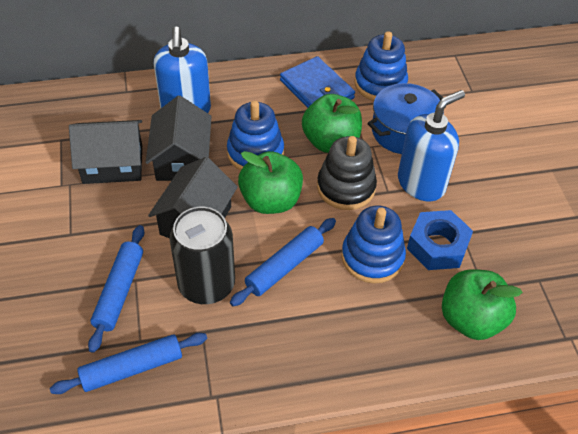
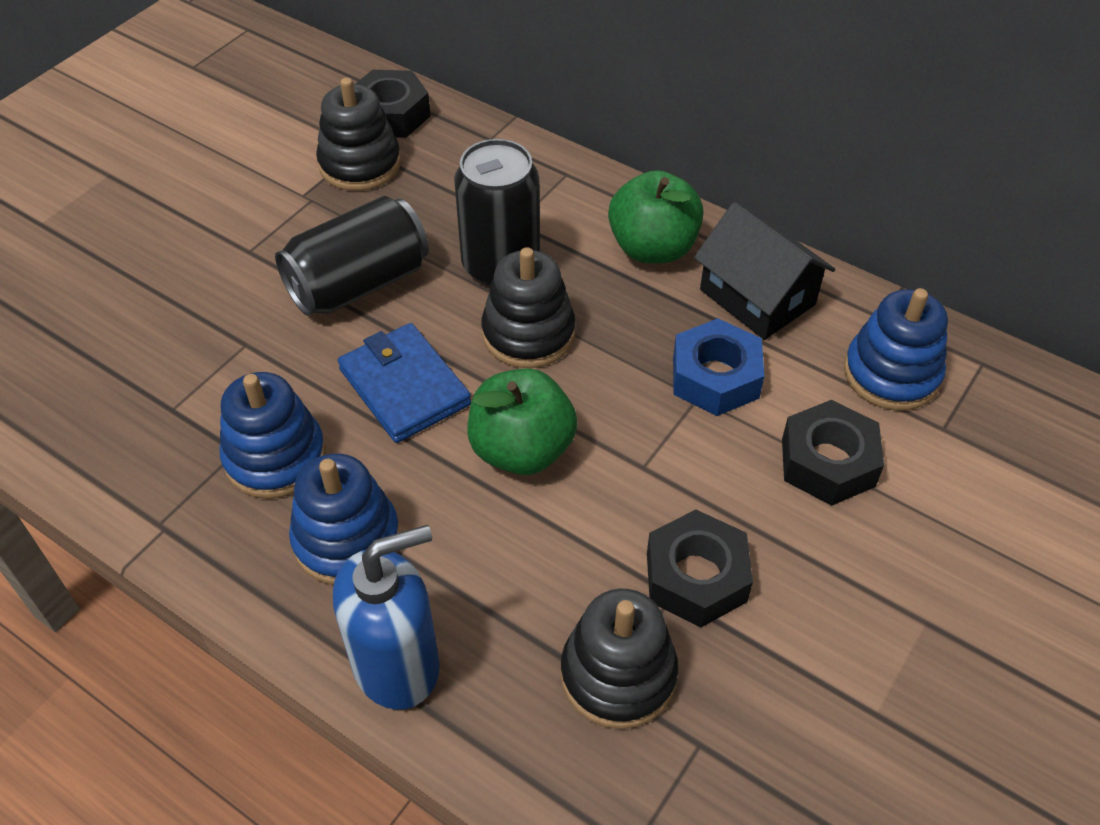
black can: 1 -> 2
black house: 3 -> 1
black nut: 0 -> 3
black stacking toy: 1 -> 3
blue pot: 1 -> 0
blue rolling pin: 3 -> 0
blue soap dispenser: 2 -> 1
green apple: 3 -> 2

